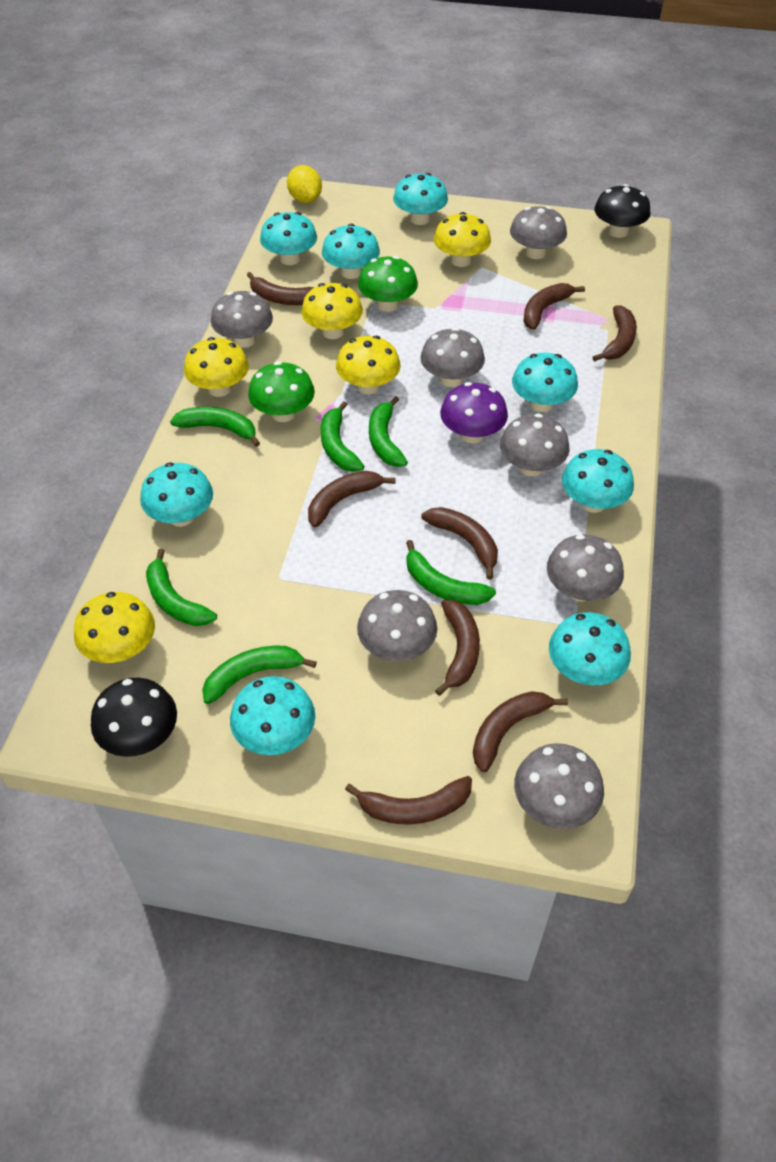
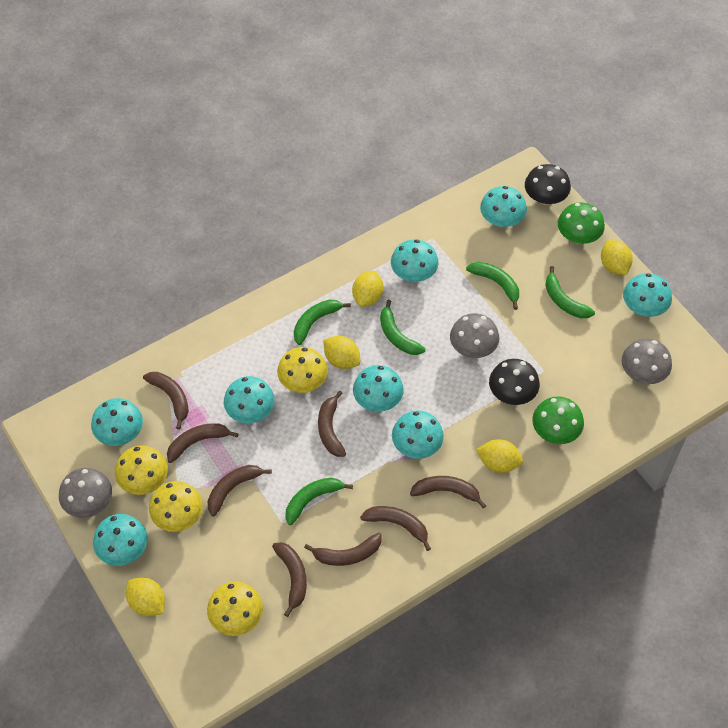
green banana: 6 -> 5
grey mushroom: 7 -> 3
purple mushroom: 1 -> 0
yellow lemon: 1 -> 5
yellow mushroom: 5 -> 4

